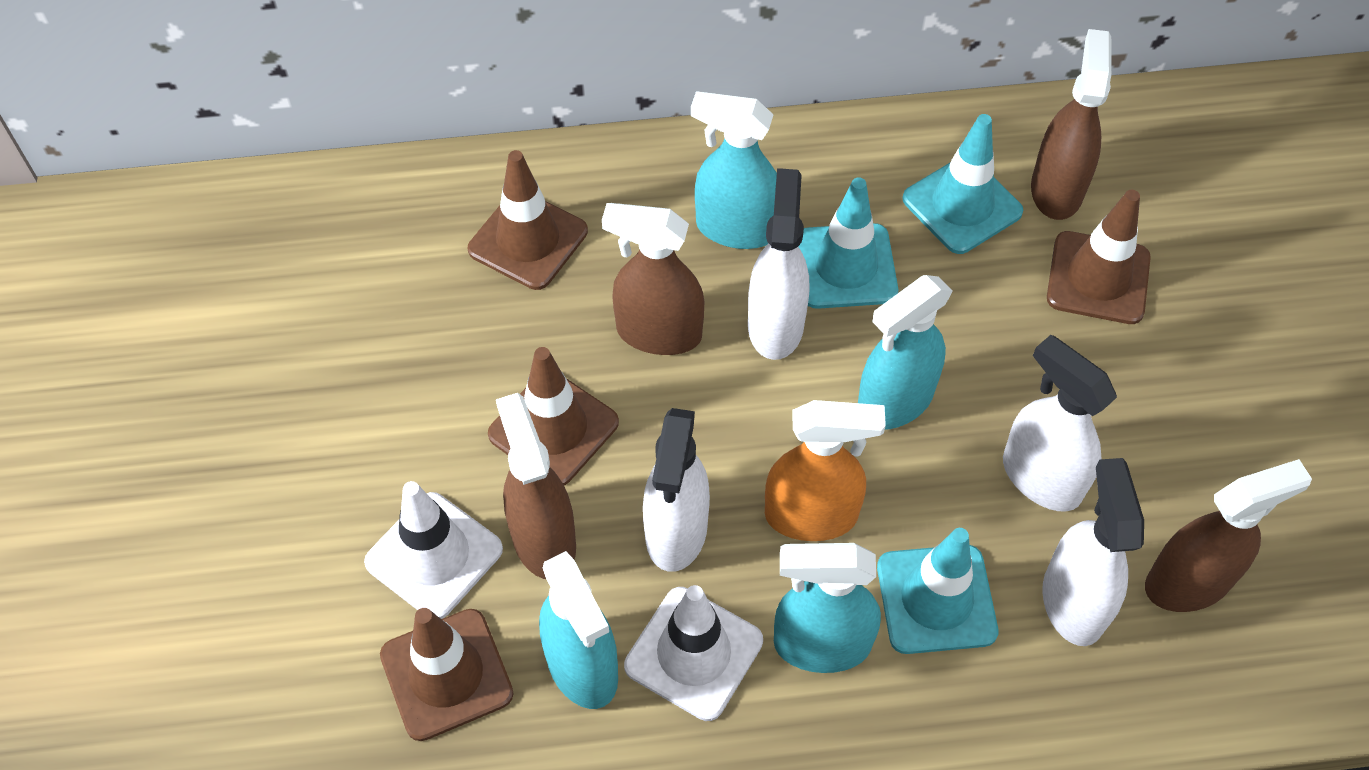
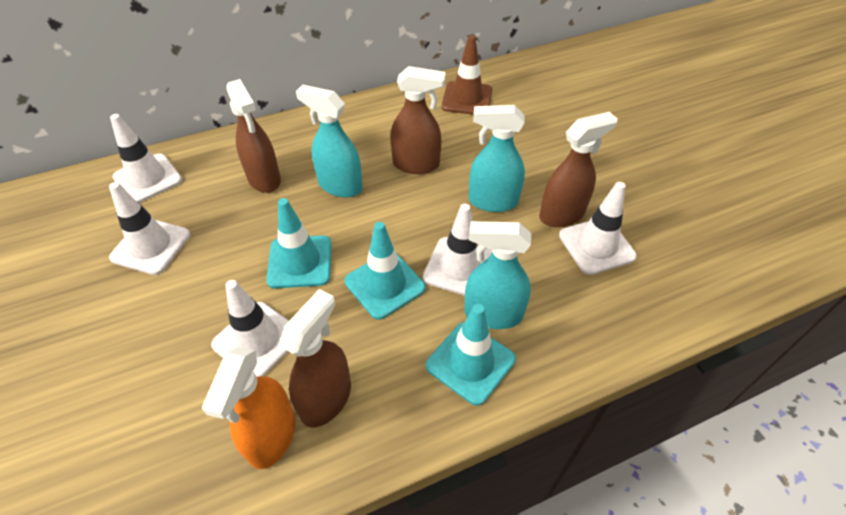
brown traffic cone: 4 -> 1
turquoise spray bottle: 4 -> 3
white spray bottle: 4 -> 0
white traffic cone: 2 -> 5

